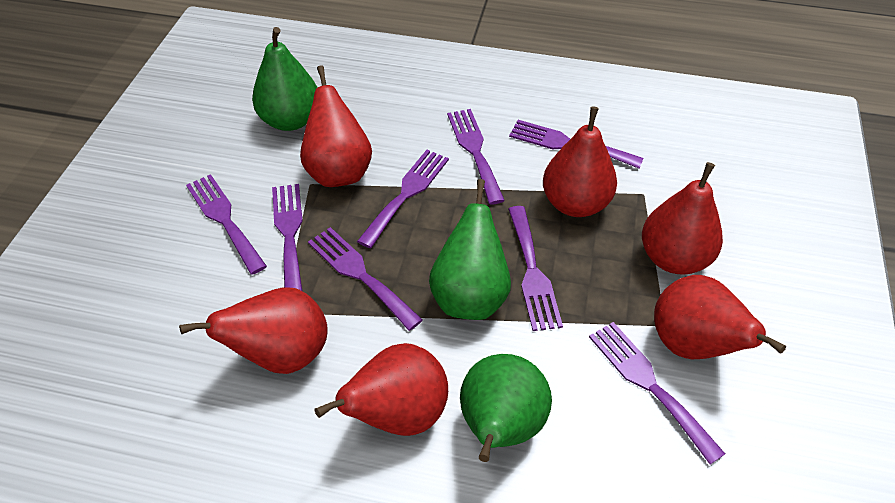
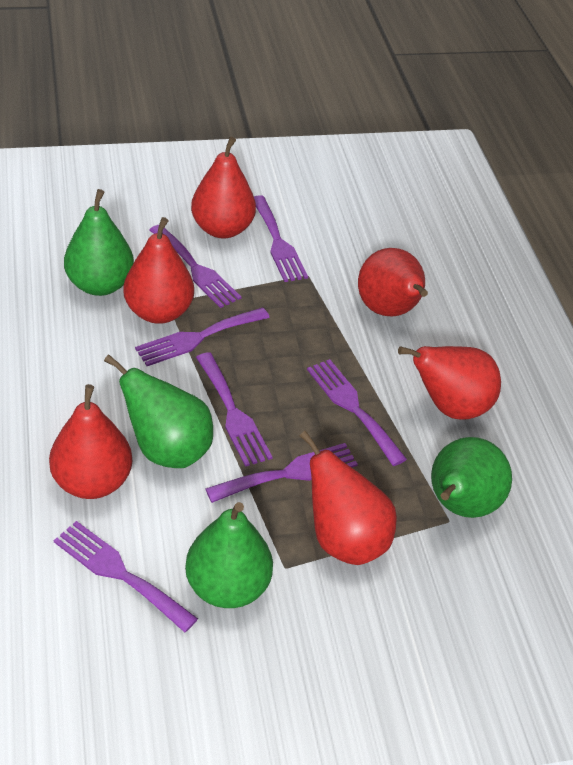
green pear: 3 -> 4
purple fork: 8 -> 7

